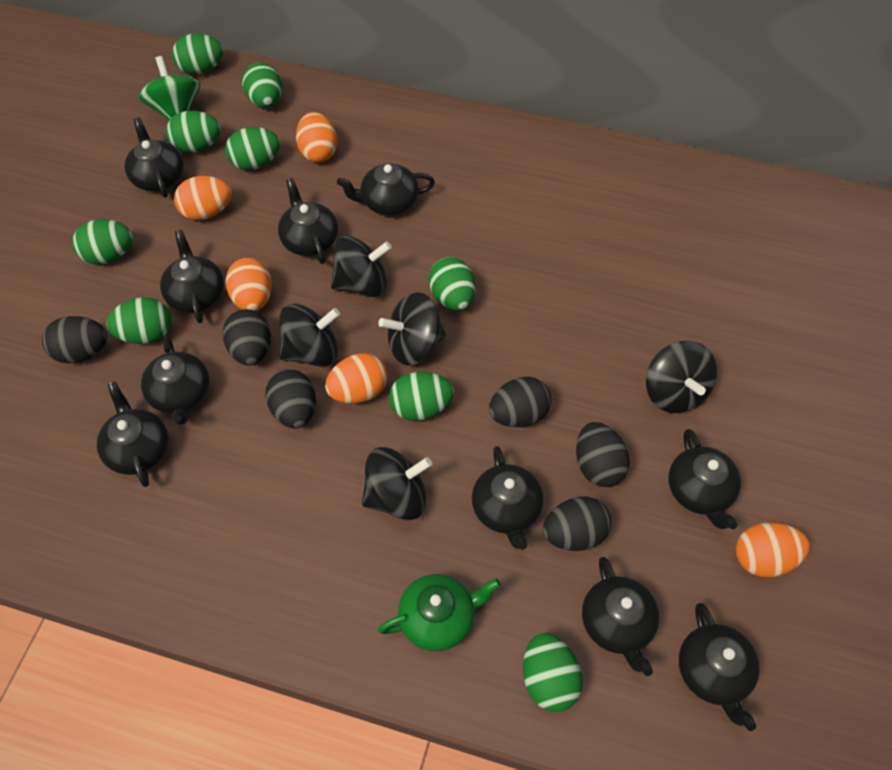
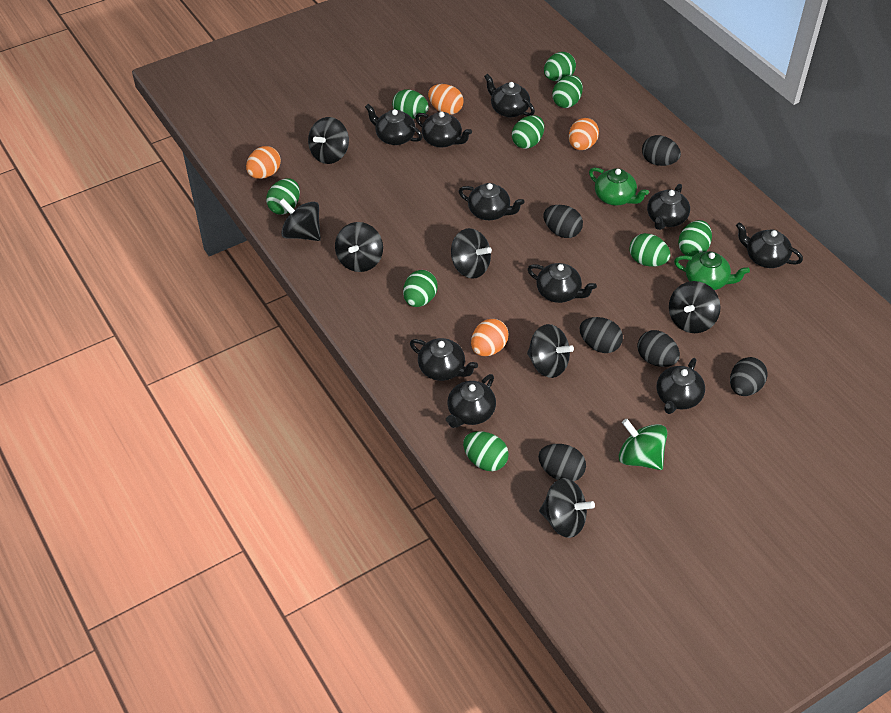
black spinning top: 5 -> 7
green teapot: 1 -> 2
orange egg: 5 -> 4

